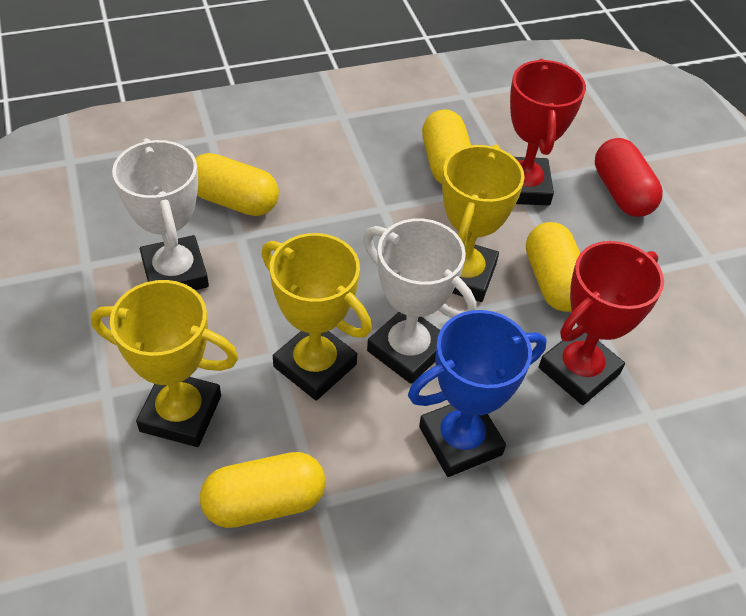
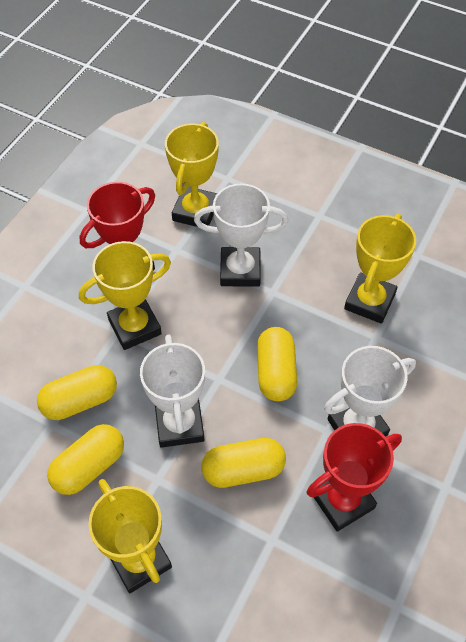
blue trophy: 1 -> 0
red capsule: 1 -> 0
white trophy: 2 -> 3
yellow trophy: 3 -> 4

